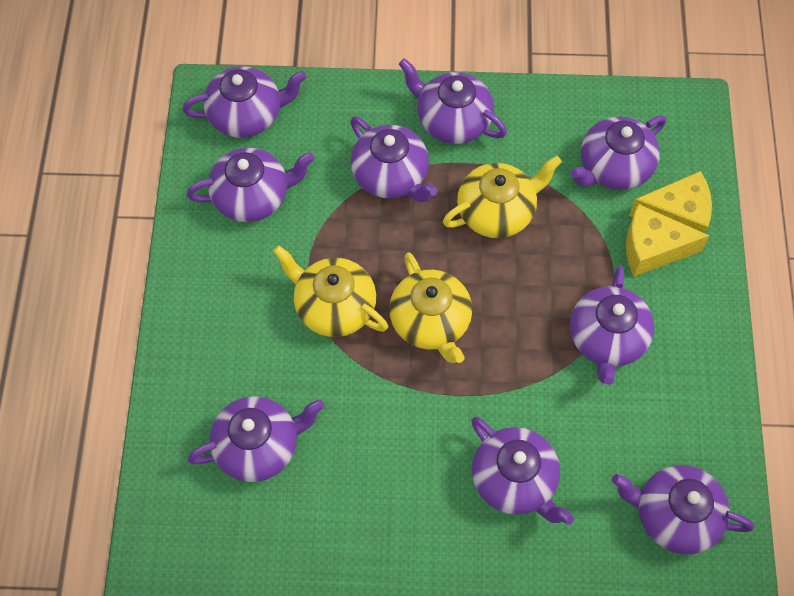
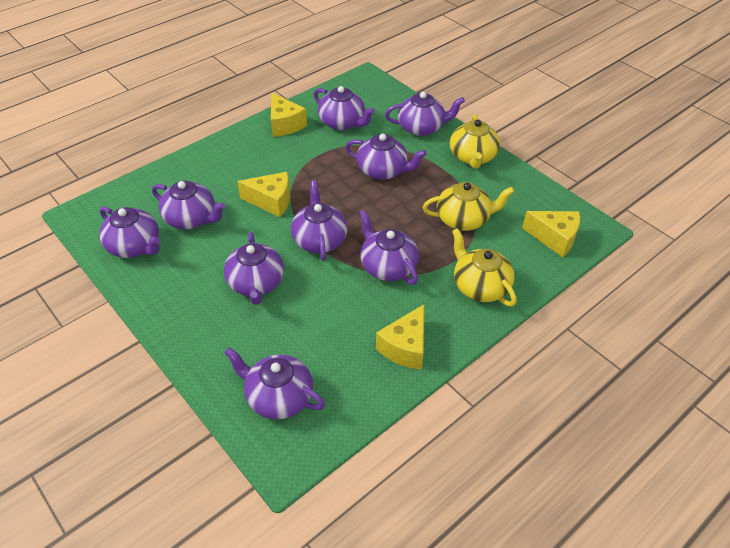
yellow cheese: 2 -> 4

